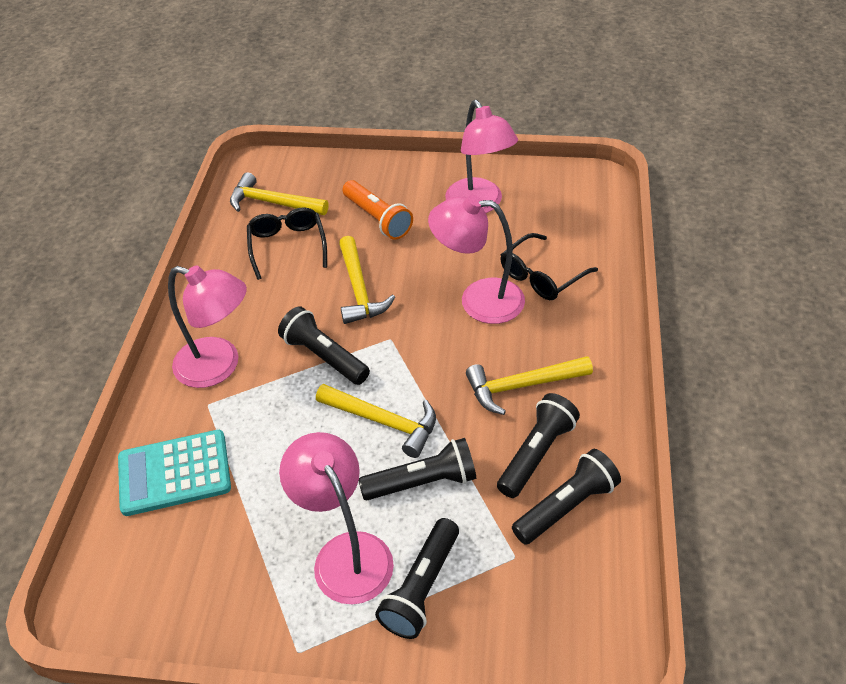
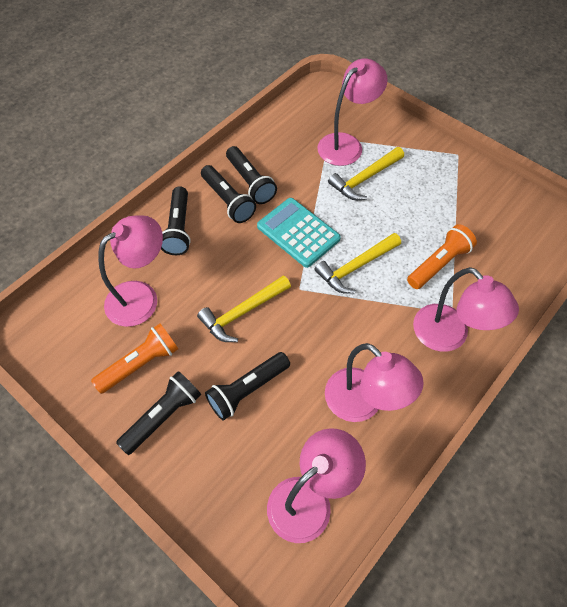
black glasses: 2 -> 0
orange flashlight: 1 -> 2
pink lamp: 4 -> 5
yellow hammer: 4 -> 3

